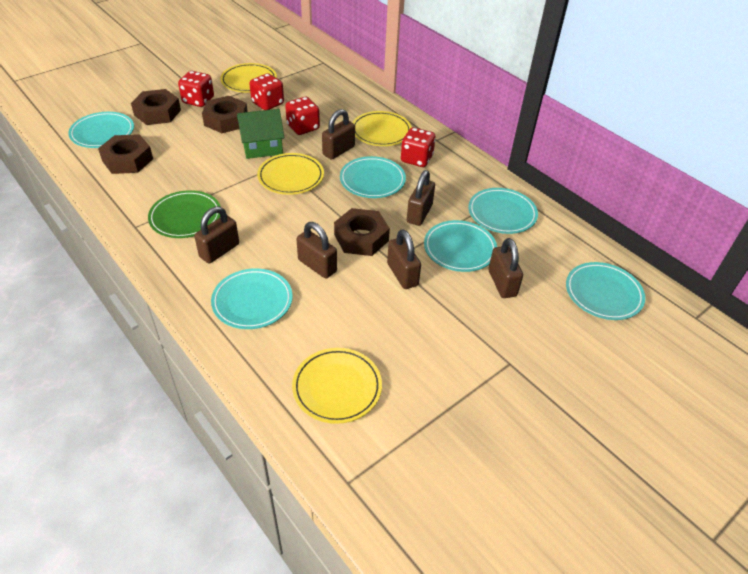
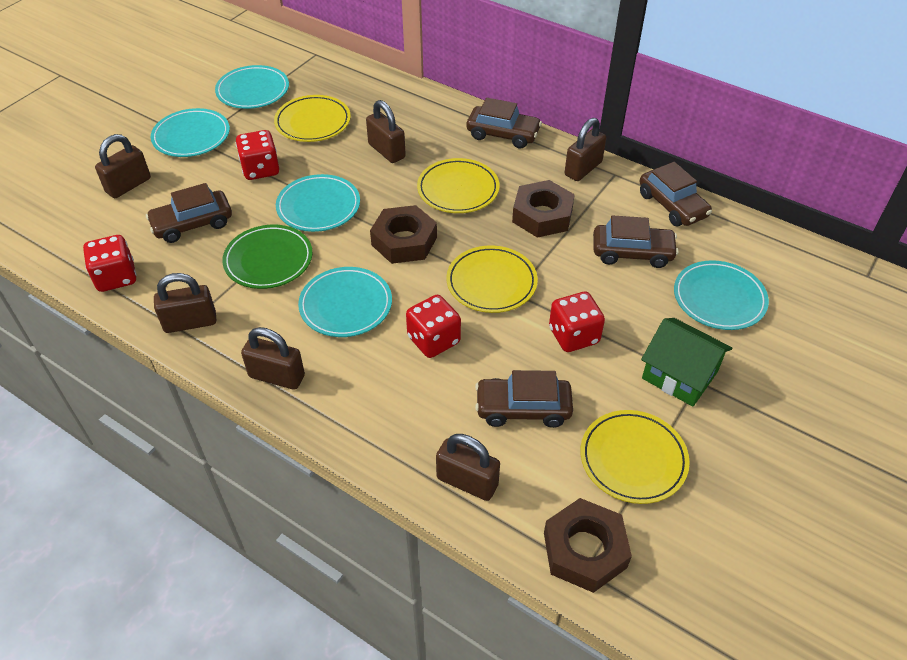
brown car: 0 -> 5
brown nut: 4 -> 3
turquoise plate: 6 -> 5

